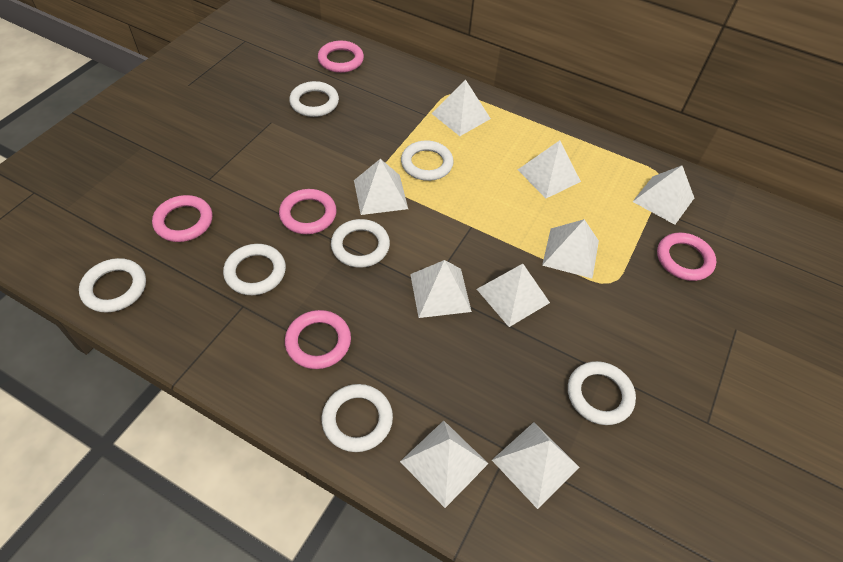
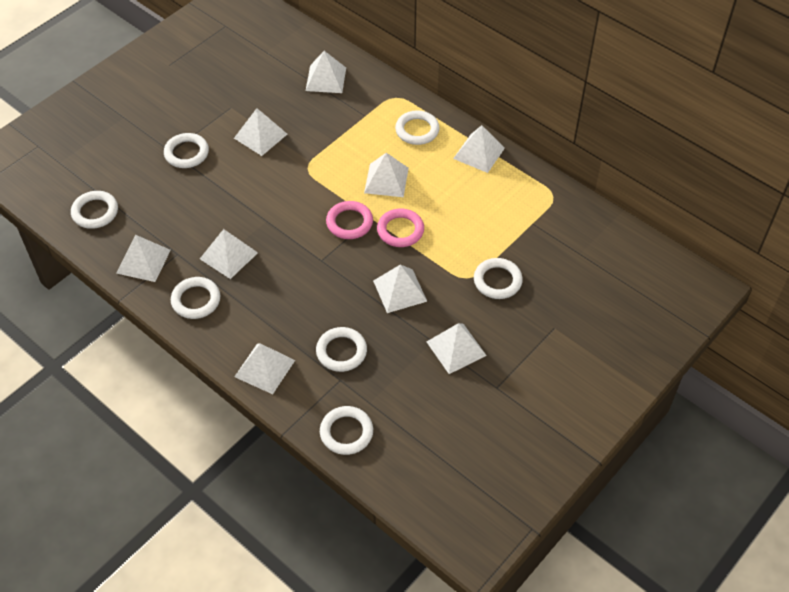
pink ring: 5 -> 2

